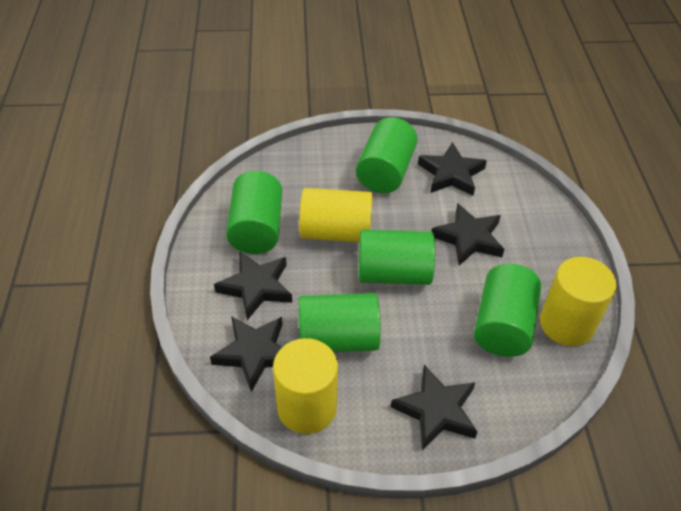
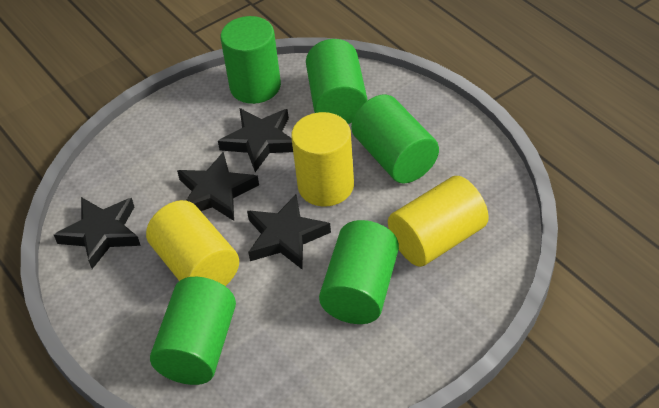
black star: 5 -> 4

